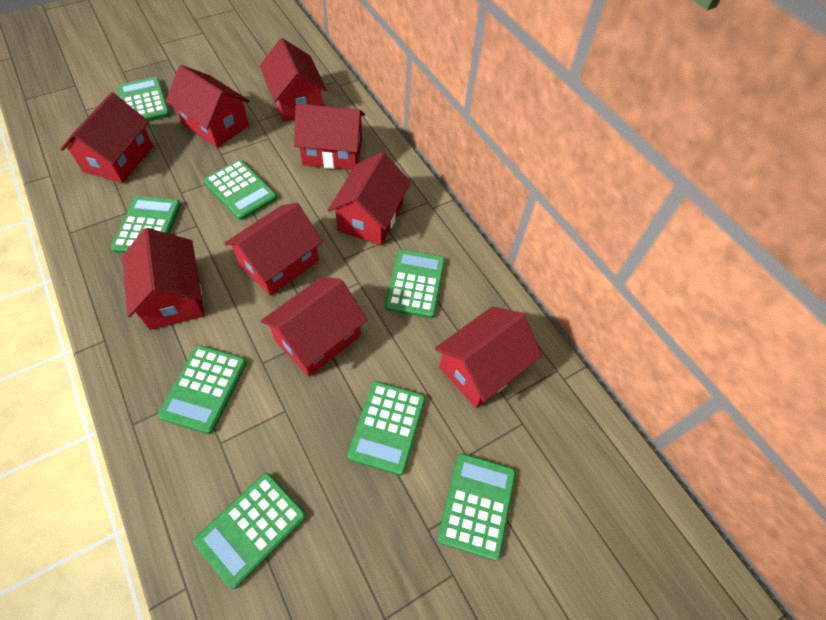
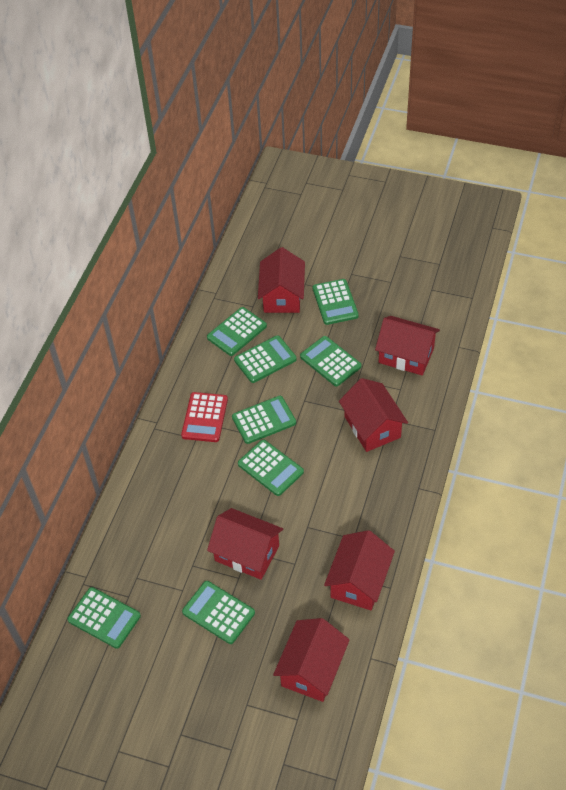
red calculator: 0 -> 1
red house: 9 -> 6

